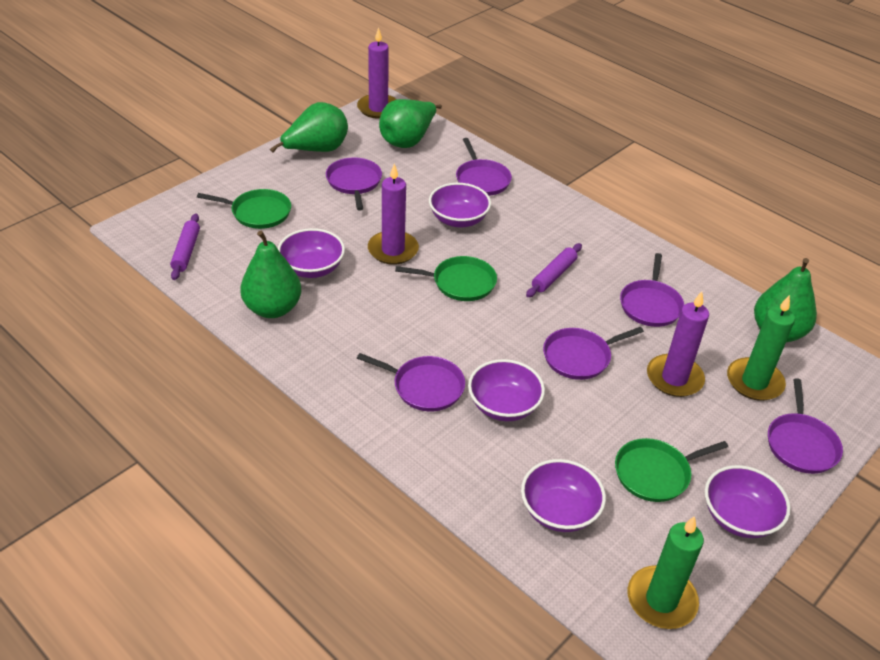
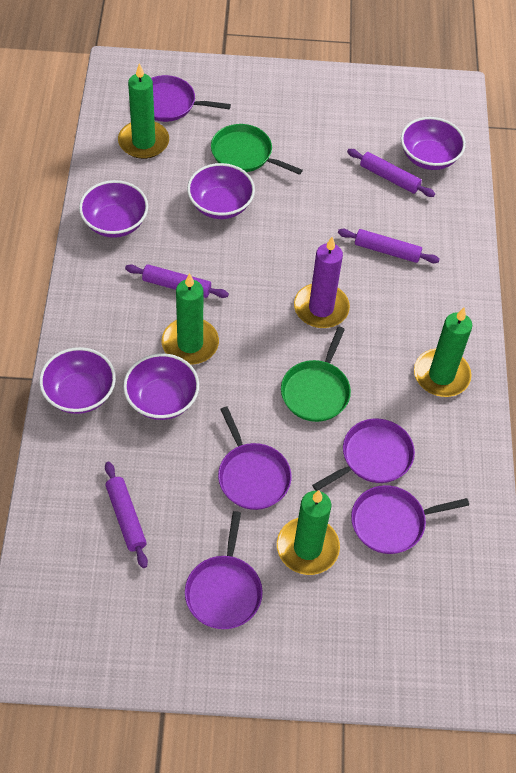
green candle: 2 -> 4
green pan: 3 -> 2
green pear: 4 -> 0
purple candle: 3 -> 1
purple pan: 6 -> 5
purple rolling pin: 2 -> 4

